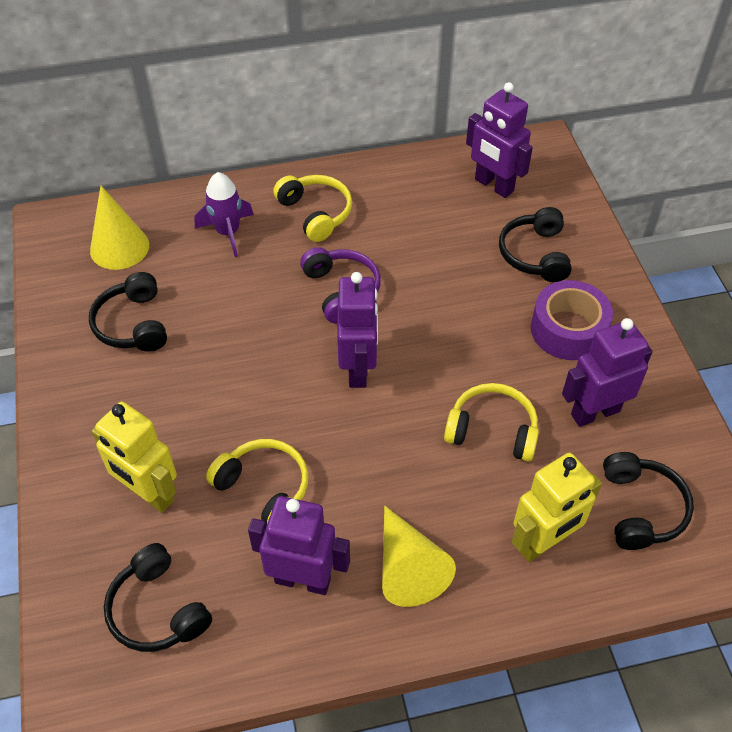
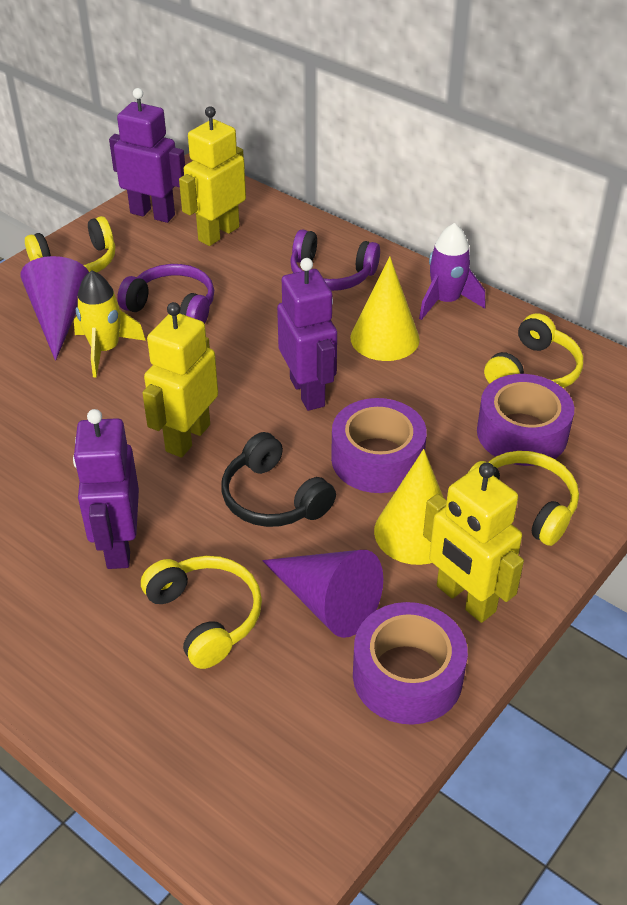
black headphones: 4 -> 1
purple cone: 0 -> 2
purple headphones: 1 -> 2
purple robot: 4 -> 3
purple tape: 1 -> 3
yellow headphones: 3 -> 4
yellow robot: 2 -> 3
yellow rocket: 0 -> 1

